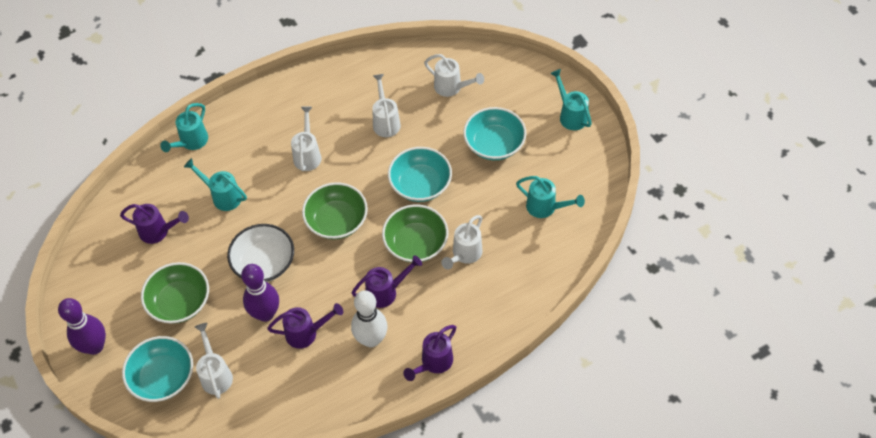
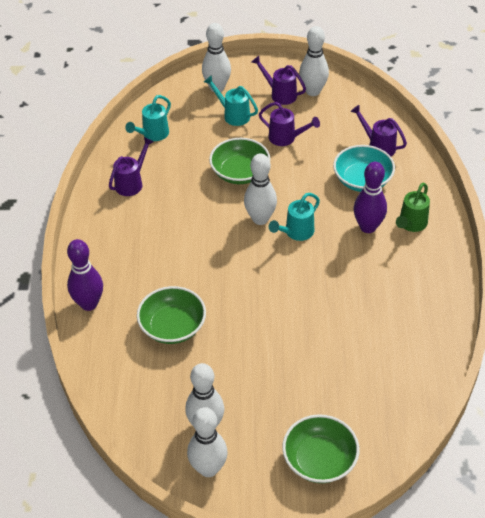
green watering can: 0 -> 1
turquoise bowl: 3 -> 1
turquoise watering can: 4 -> 3
white bowl: 1 -> 0
white bowling pin: 1 -> 5
white watering can: 5 -> 0

